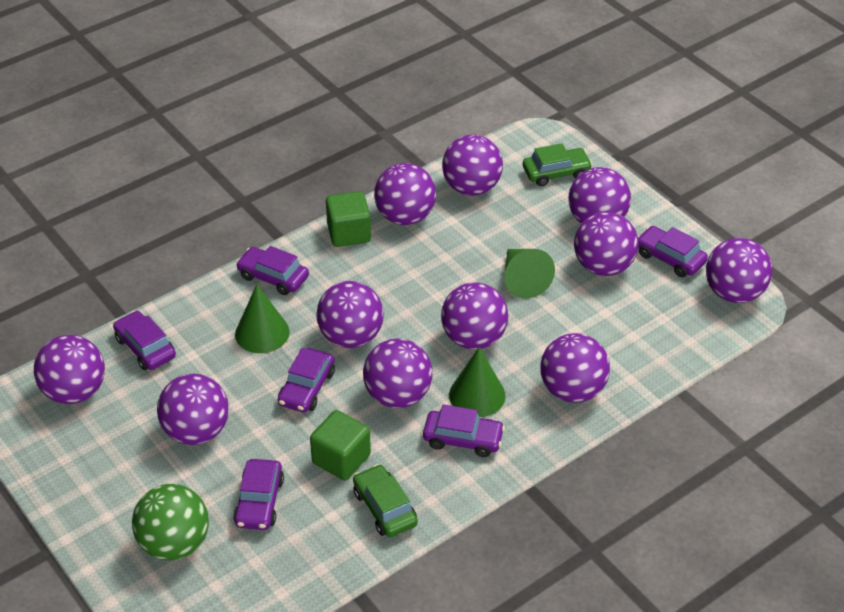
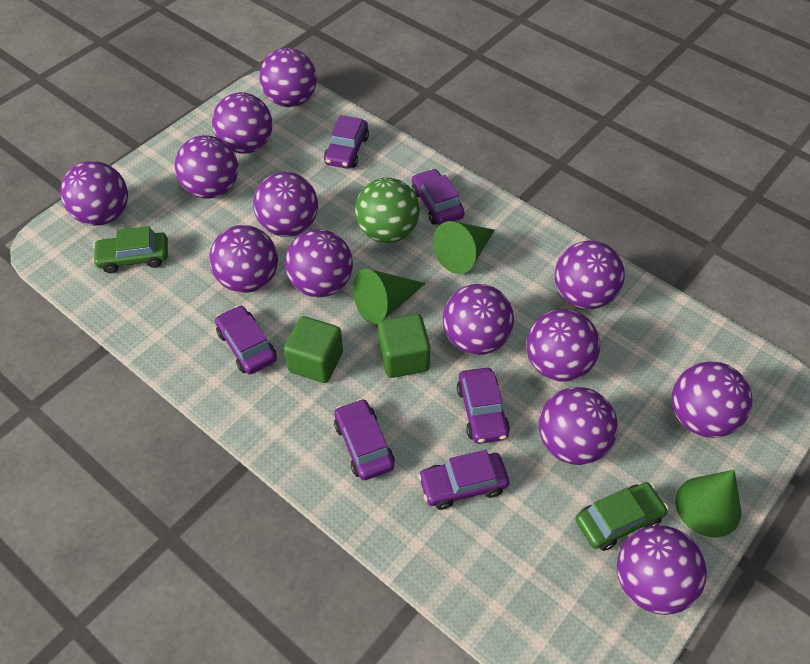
purple ball: 11 -> 13

